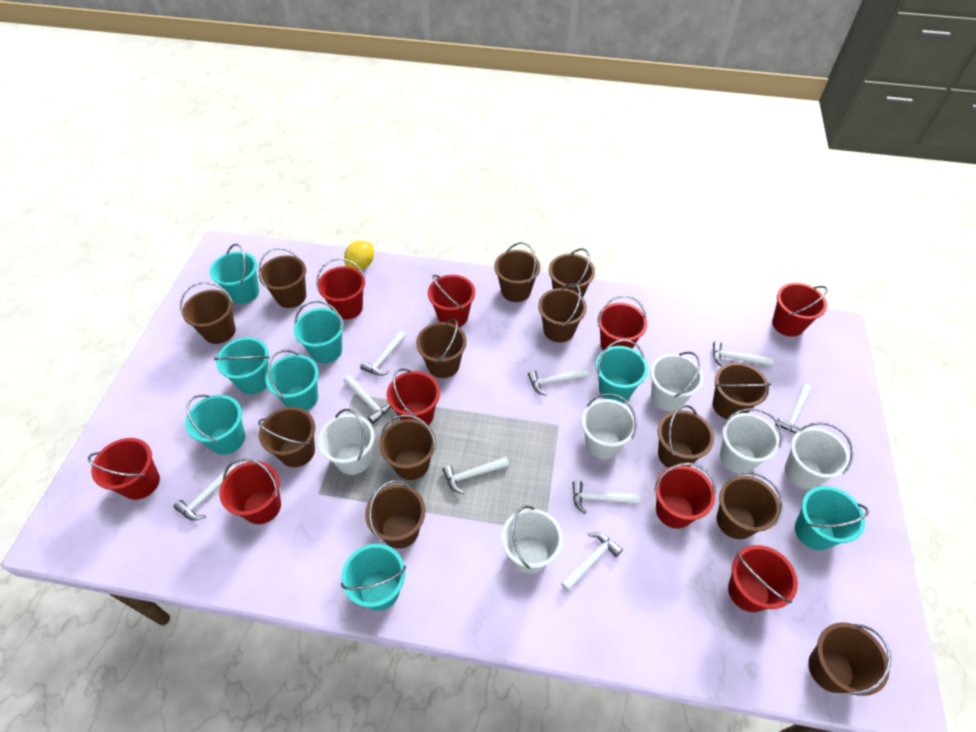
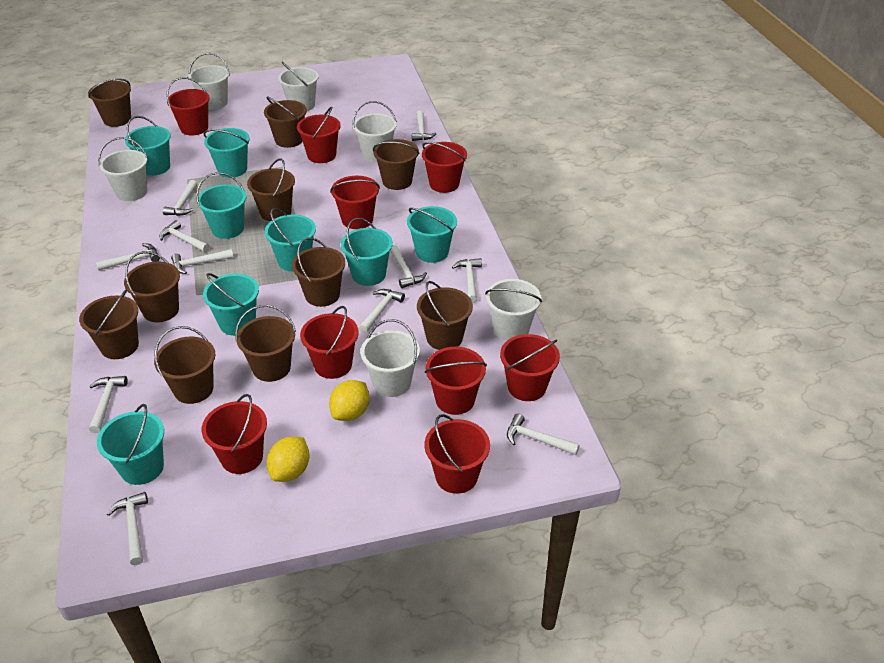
brown bucket: 13 -> 10
white hammer: 9 -> 11
yellow lemon: 1 -> 2

